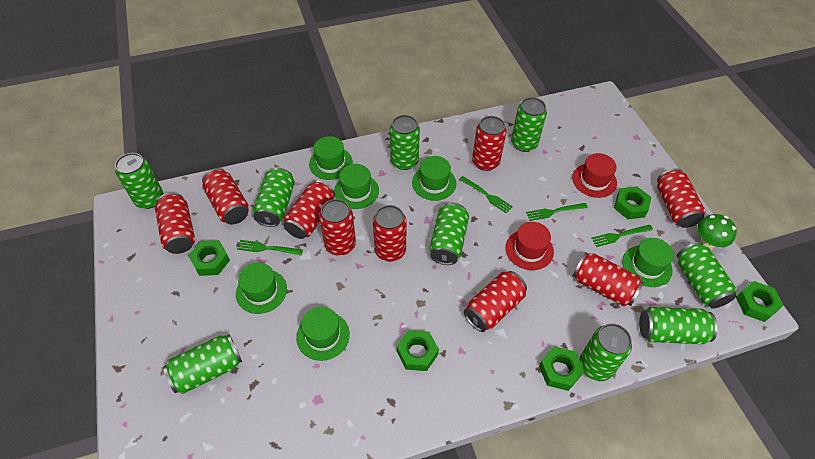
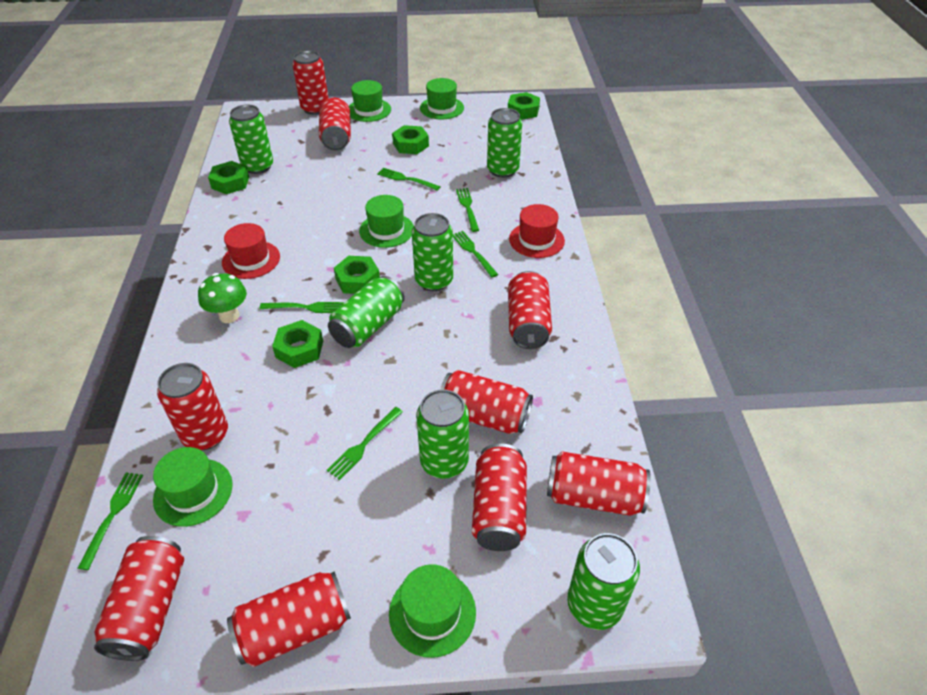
green can: 9 -> 6
green fork: 4 -> 6
green hat: 6 -> 5

